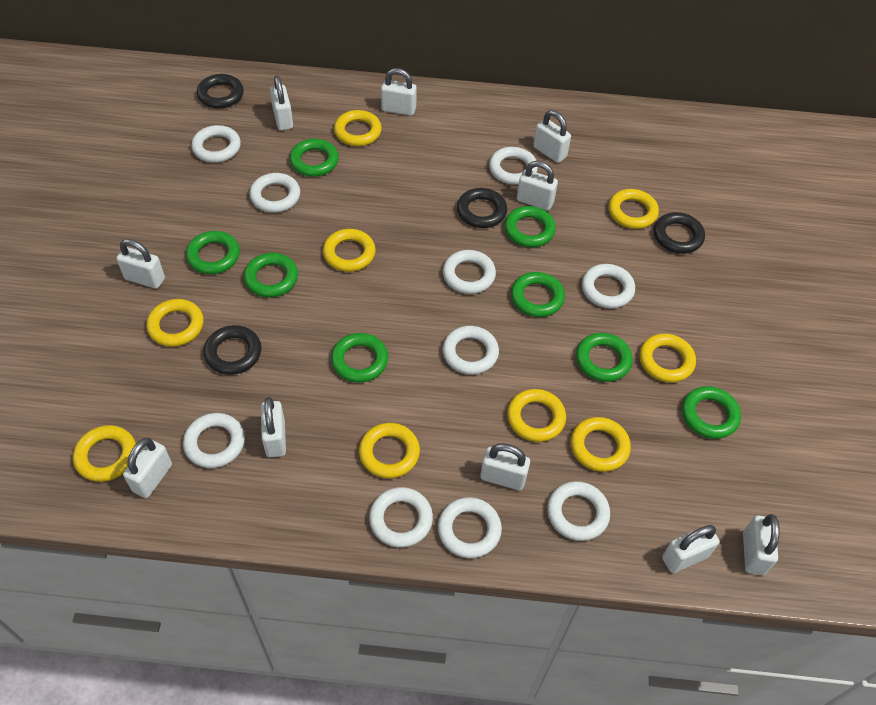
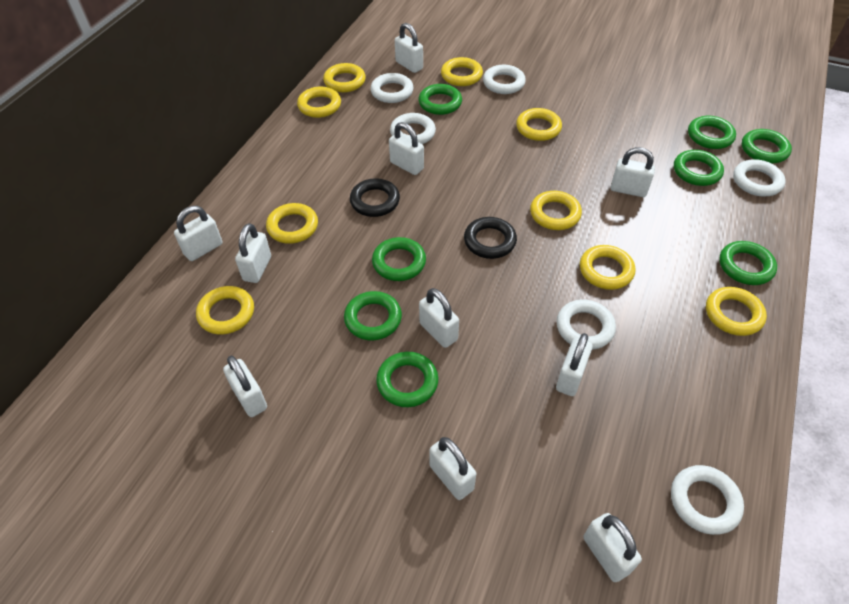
black ring: 4 -> 2
white ring: 10 -> 6

